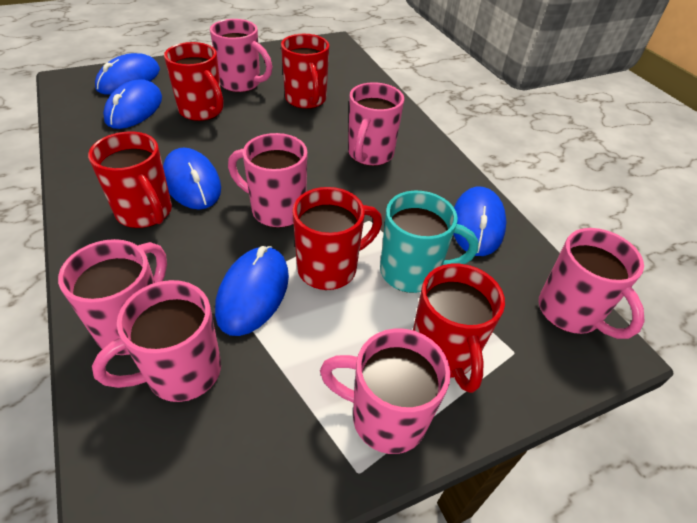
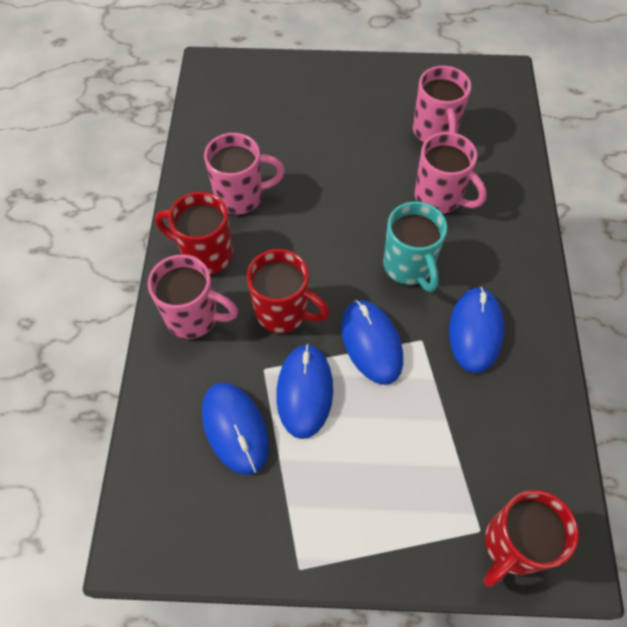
blue mouse: 5 -> 4
pink mug: 7 -> 4
red mug: 5 -> 3

